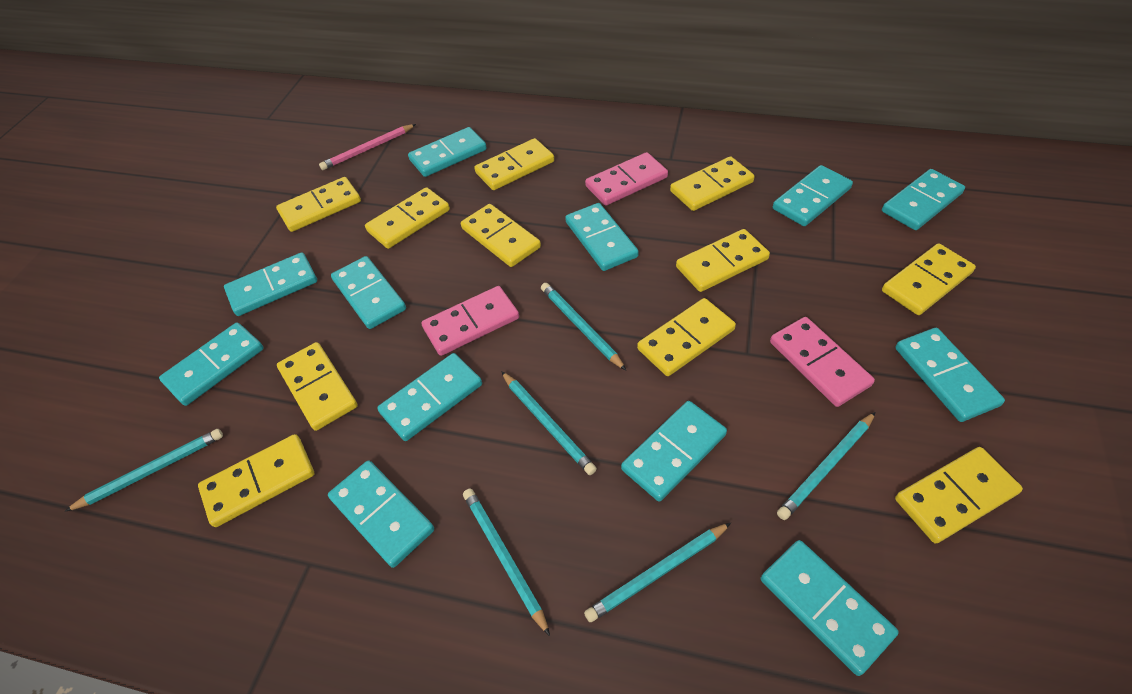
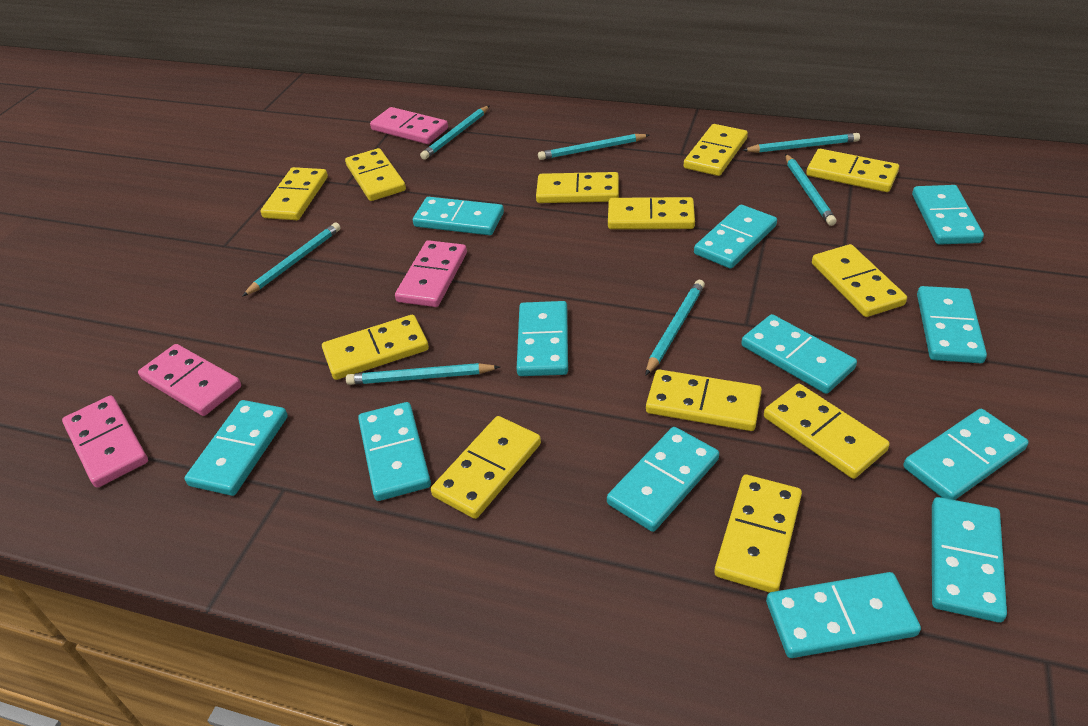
pink domino: 3 -> 4
pink pencil: 1 -> 0
turquoise pencil: 6 -> 7
yellow domino: 11 -> 12

